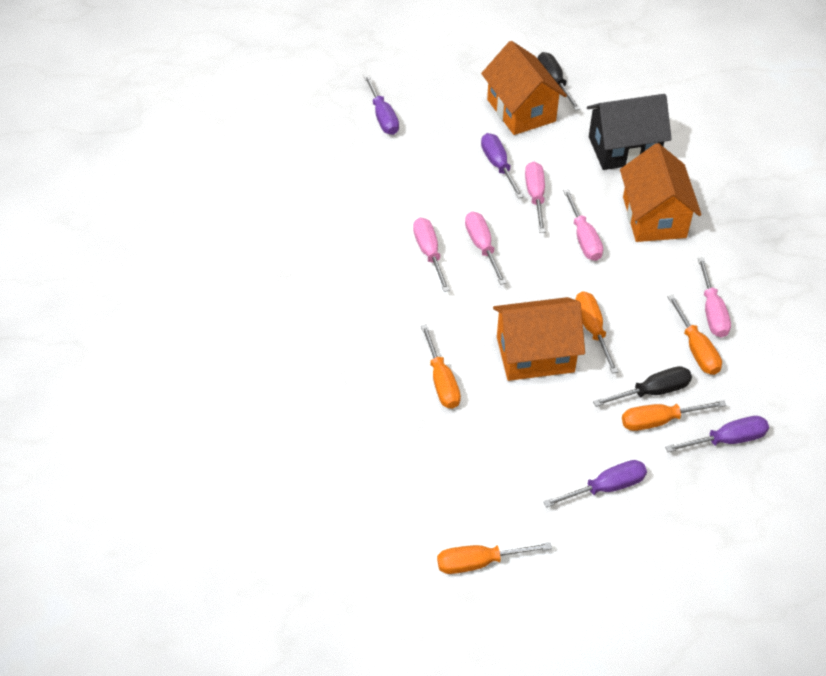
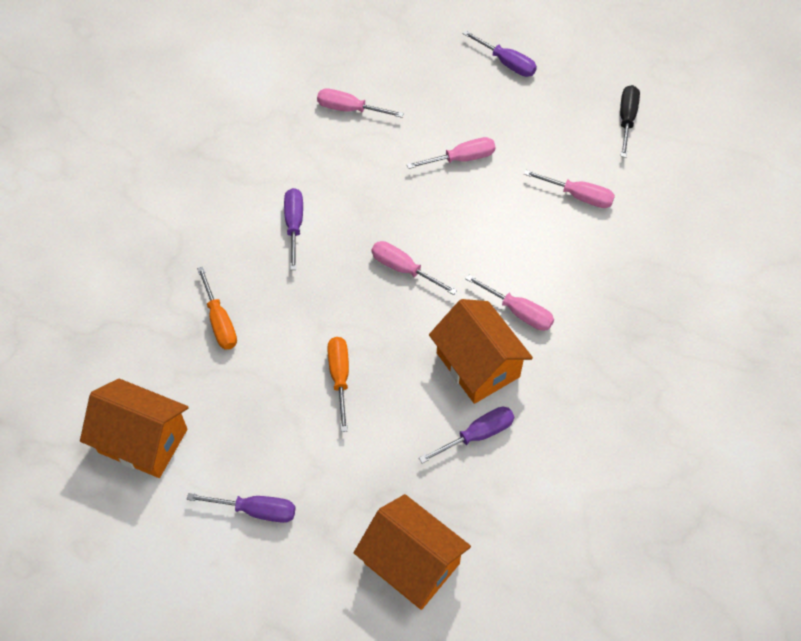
black house: 1 -> 0
black screwdriver: 2 -> 1
orange screwdriver: 5 -> 2

